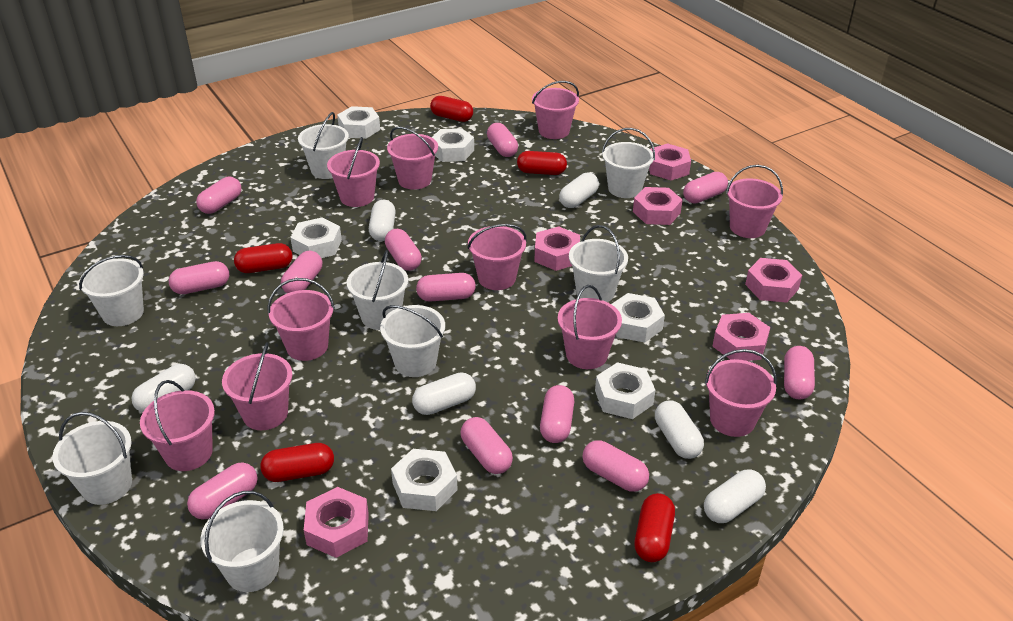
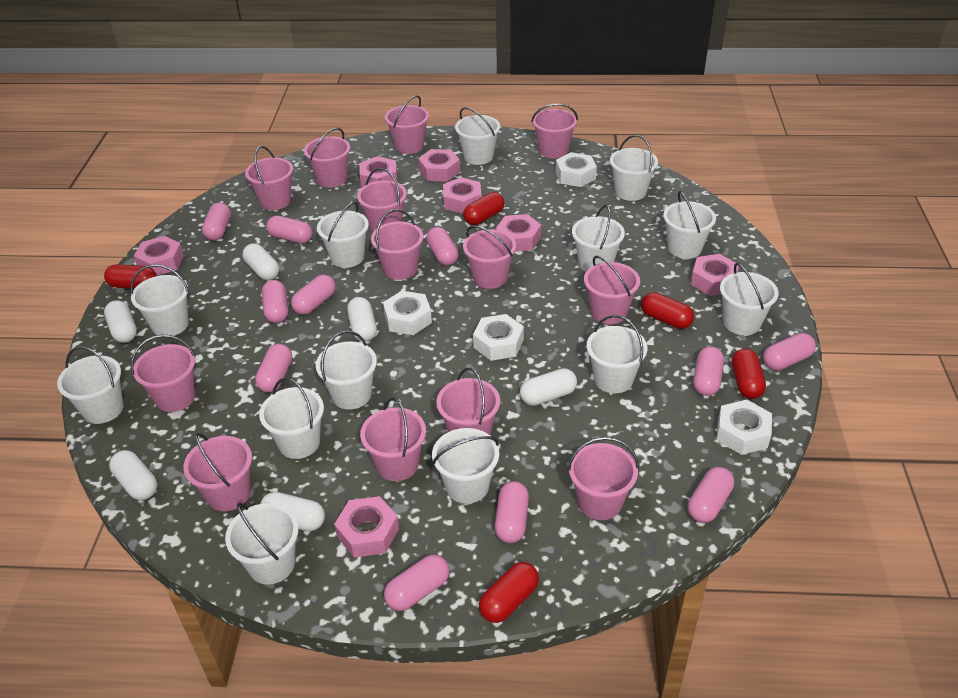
pink bucket: 10 -> 13
pink capsule: 12 -> 11
pink nut: 6 -> 7
white bucket: 8 -> 13
white nut: 6 -> 4

